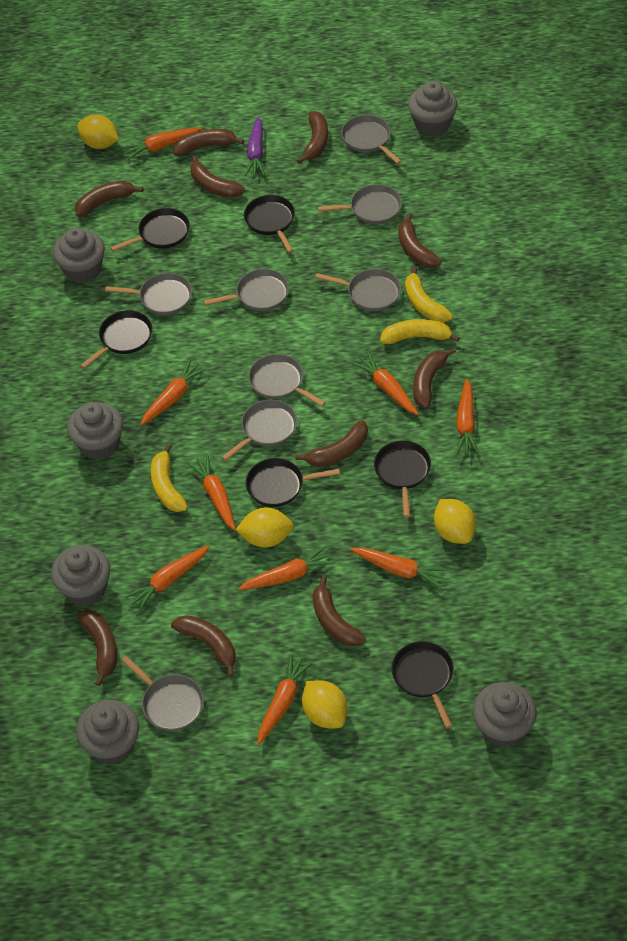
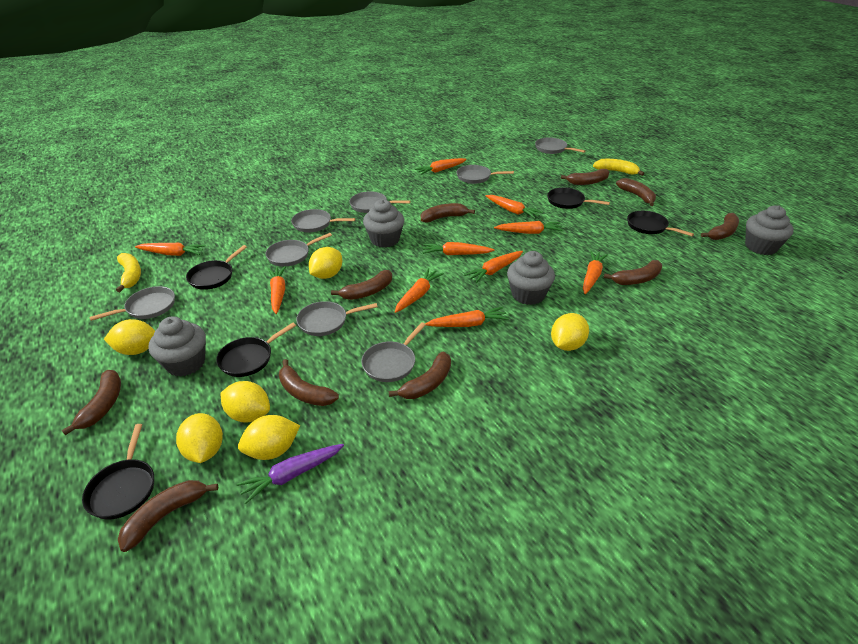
black pan: 6 -> 5
grey cupcake: 6 -> 4
orange carrot: 9 -> 10
yellow banana: 3 -> 2
yellow lemon: 4 -> 6

